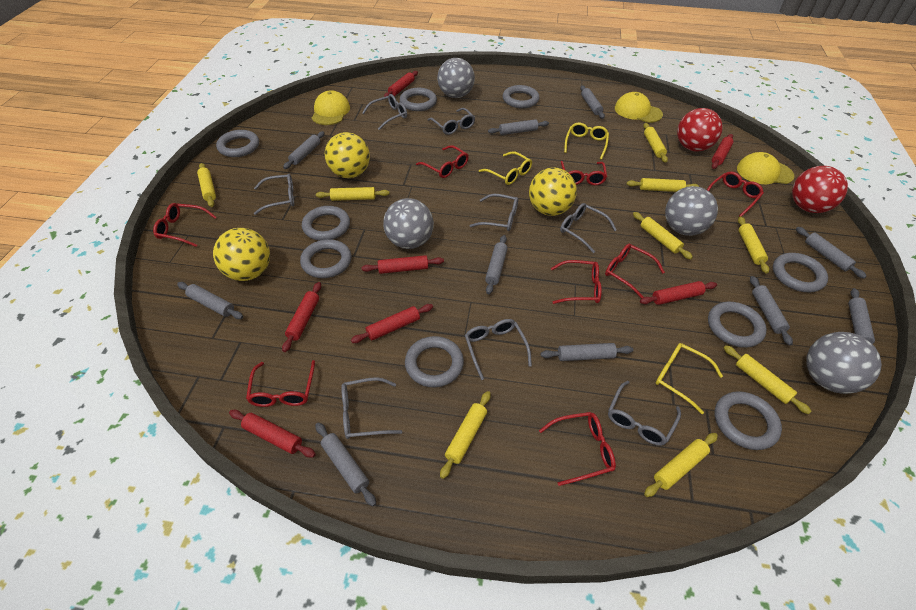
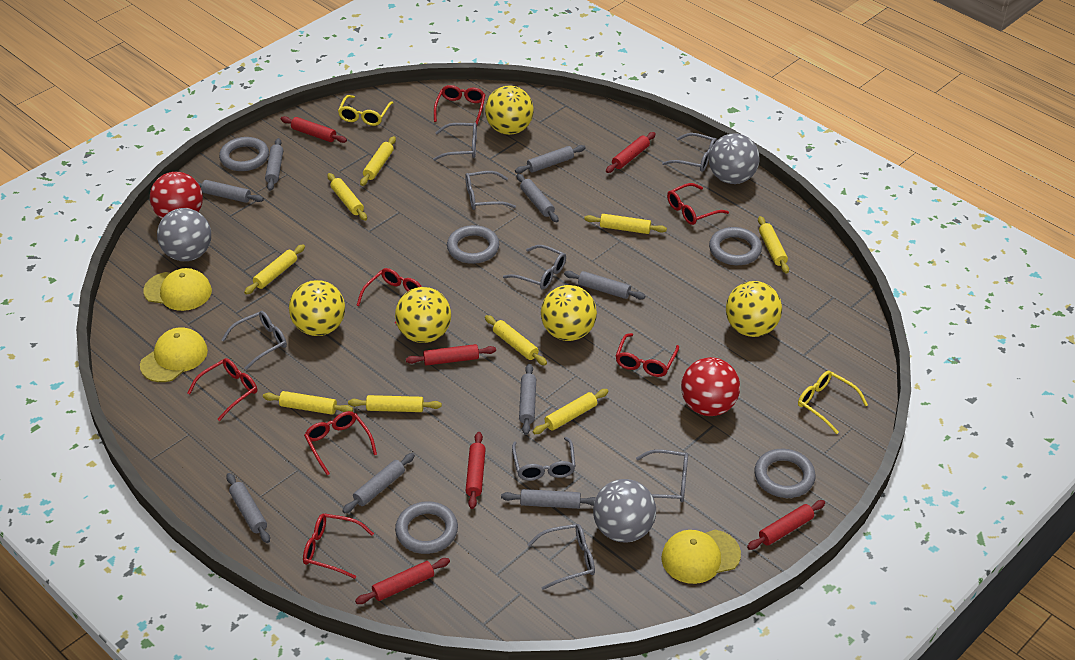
grey ball: 4 -> 3
grey ring: 9 -> 5
grey rolling pin: 10 -> 9
red glasses: 8 -> 7
red rolling pin: 7 -> 6
yellow ball: 3 -> 5
yellow glasses: 3 -> 2

